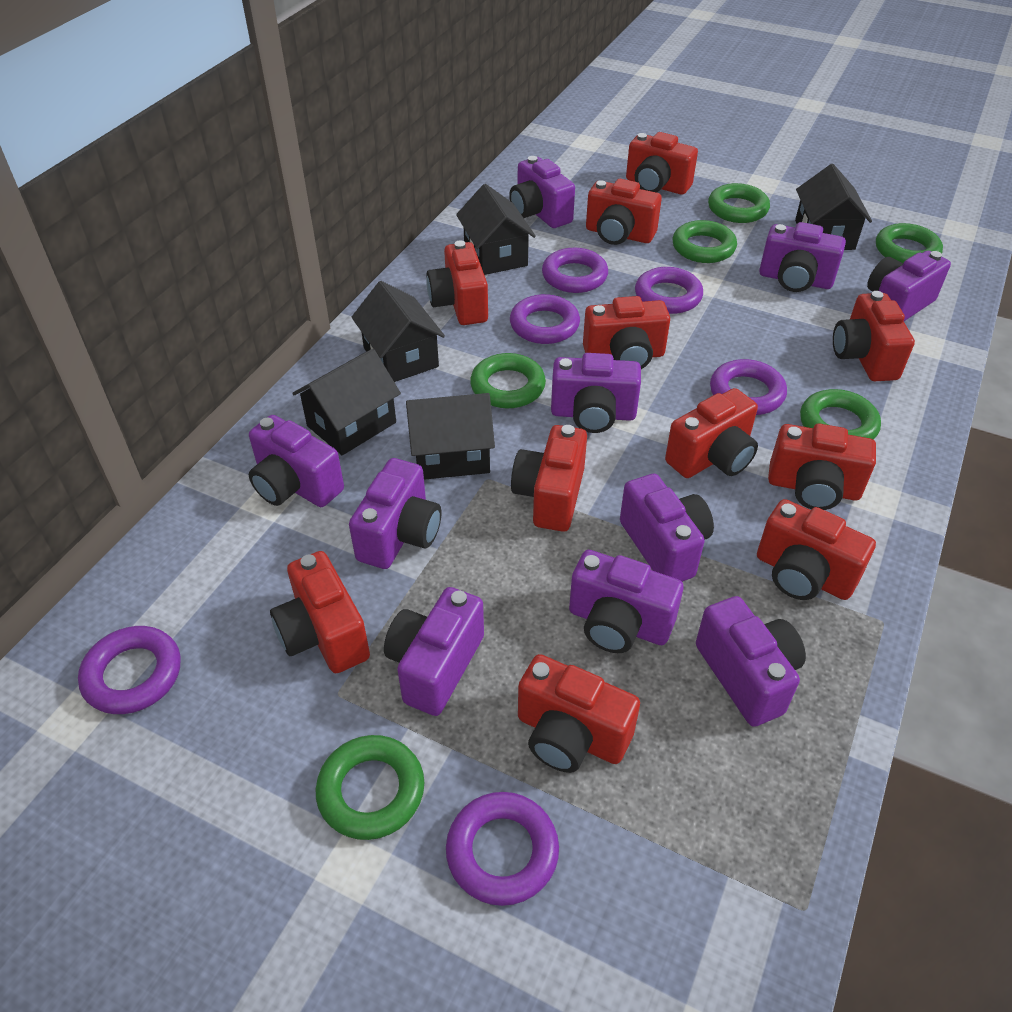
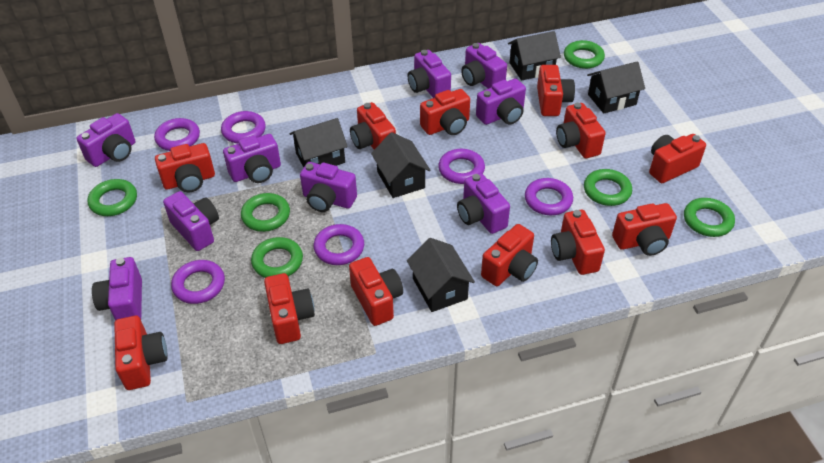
purple camera: 10 -> 9
red camera: 11 -> 12

